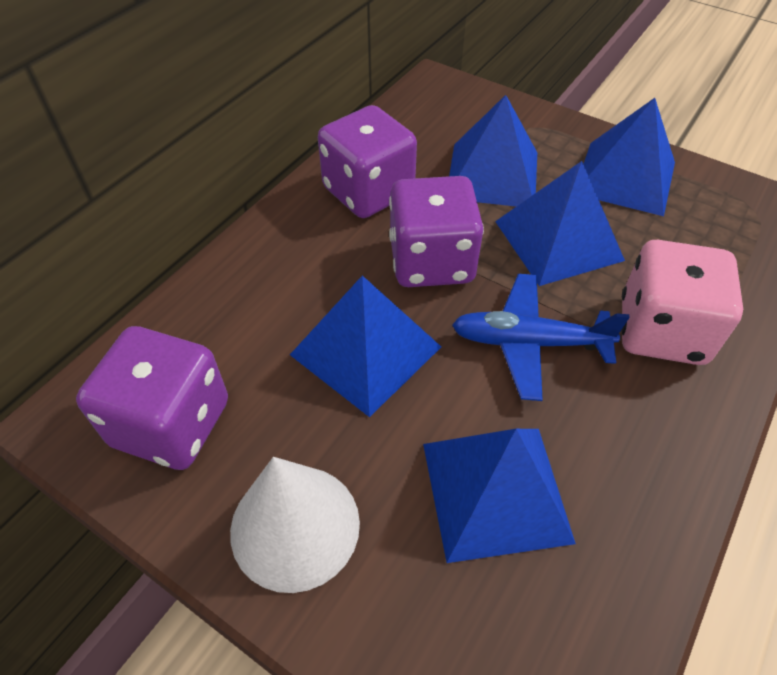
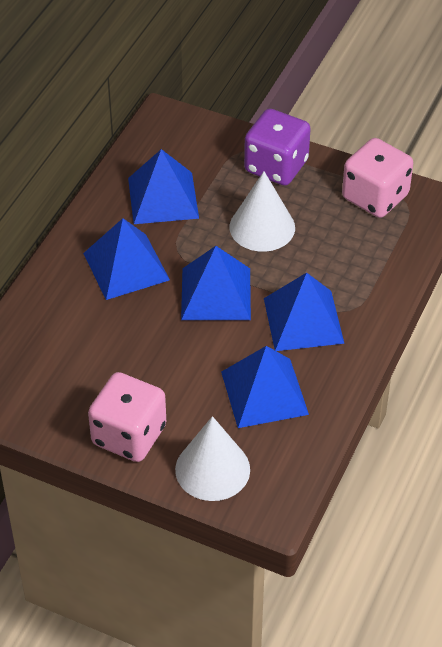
blue plane: 1 -> 0
pink dice: 1 -> 2
purple dice: 3 -> 1
white cone: 1 -> 2

